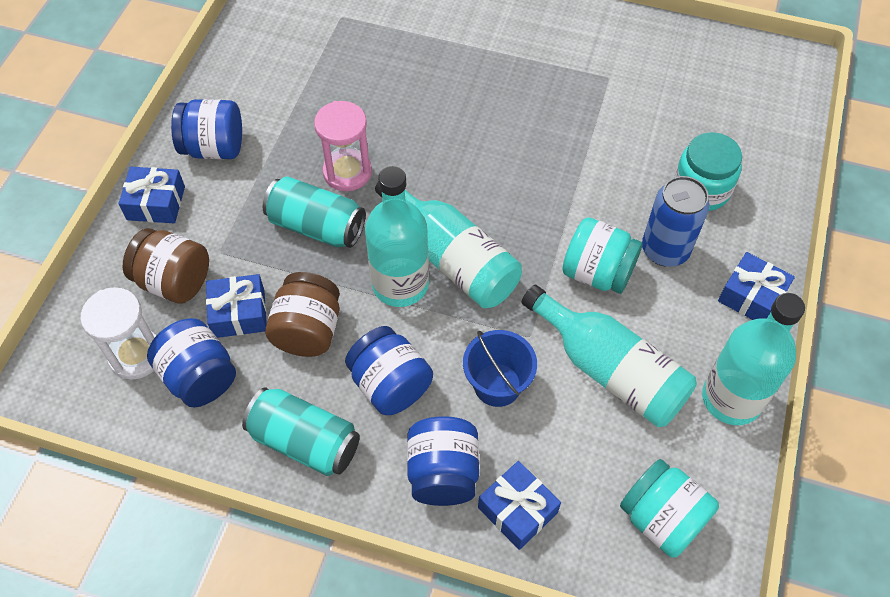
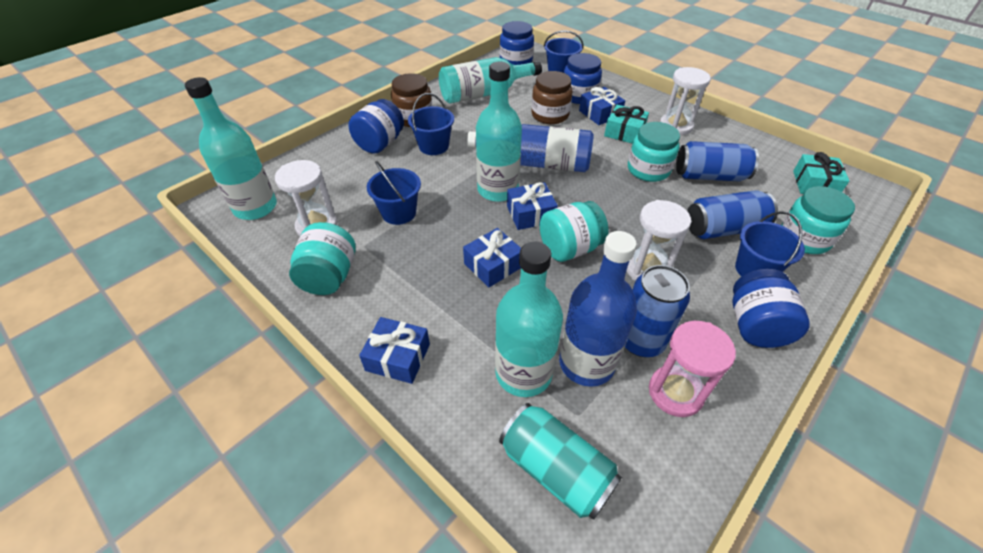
blue bottle: 0 -> 2
blue bucket: 1 -> 4
blue can: 1 -> 3
turquoise can: 2 -> 1
turquoise gift: 0 -> 2
turquoise jar: 3 -> 4
white hourglass: 1 -> 3

